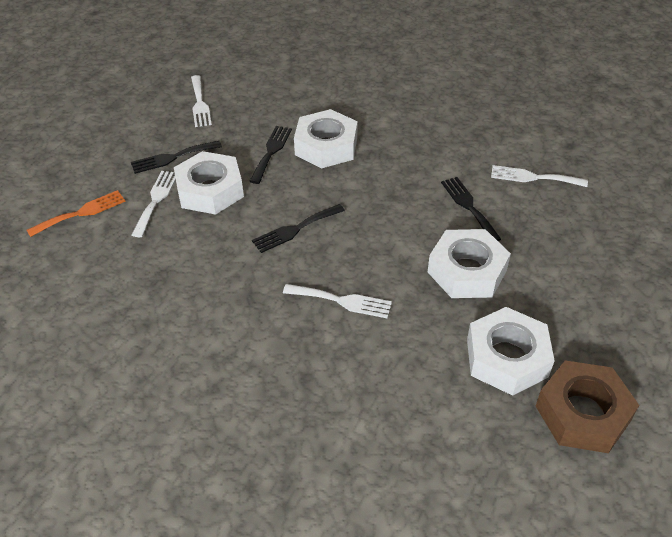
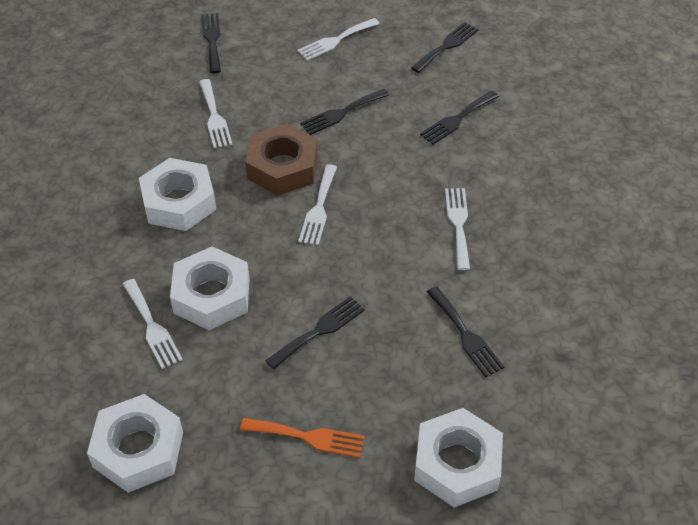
black fork: 4 -> 6
white fork: 4 -> 5

